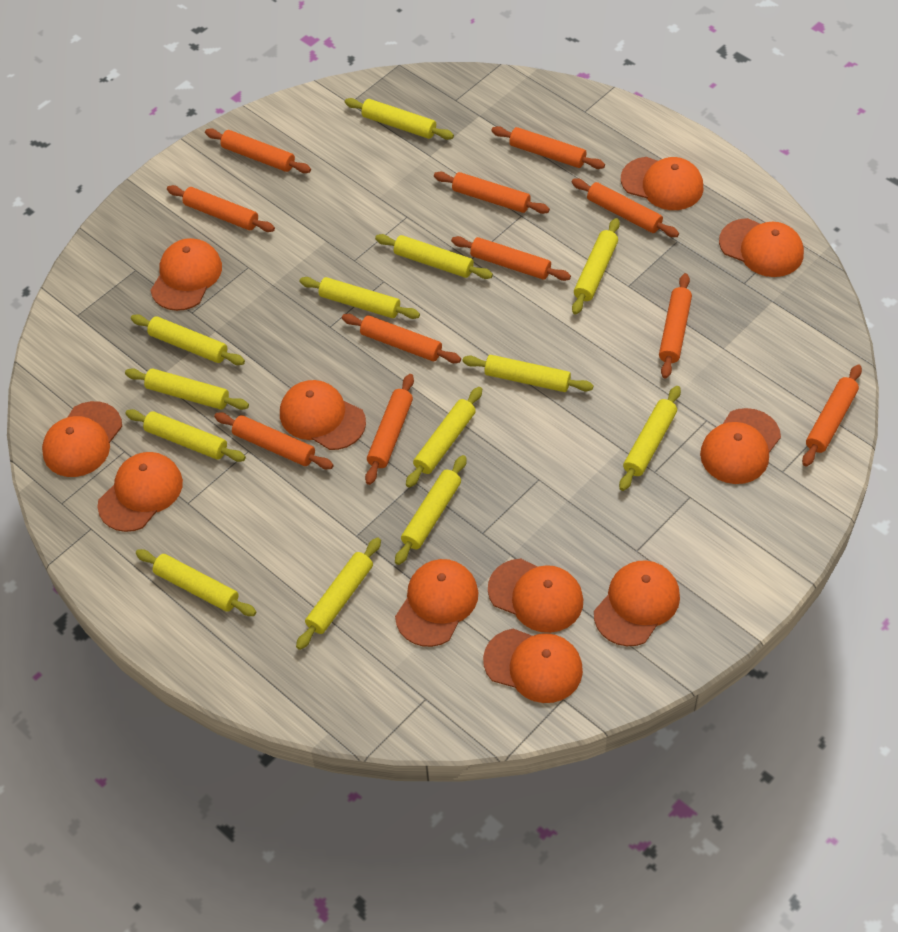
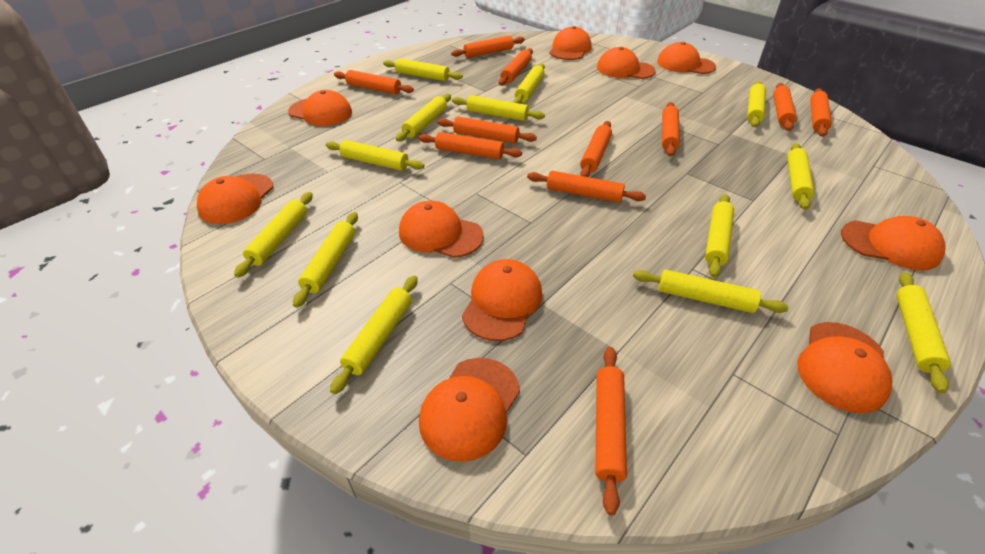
orange cap: 11 -> 10

